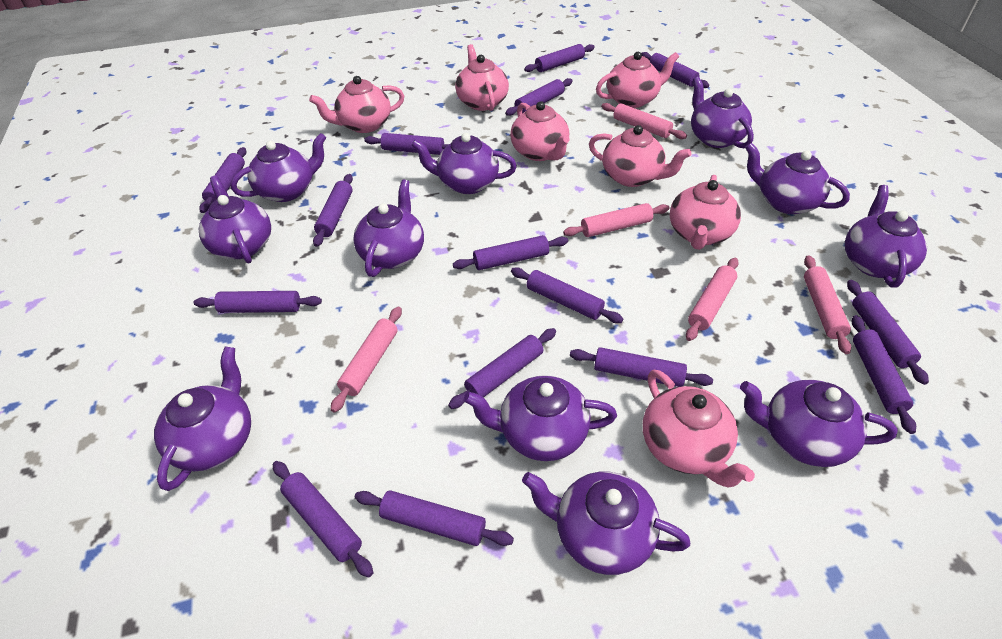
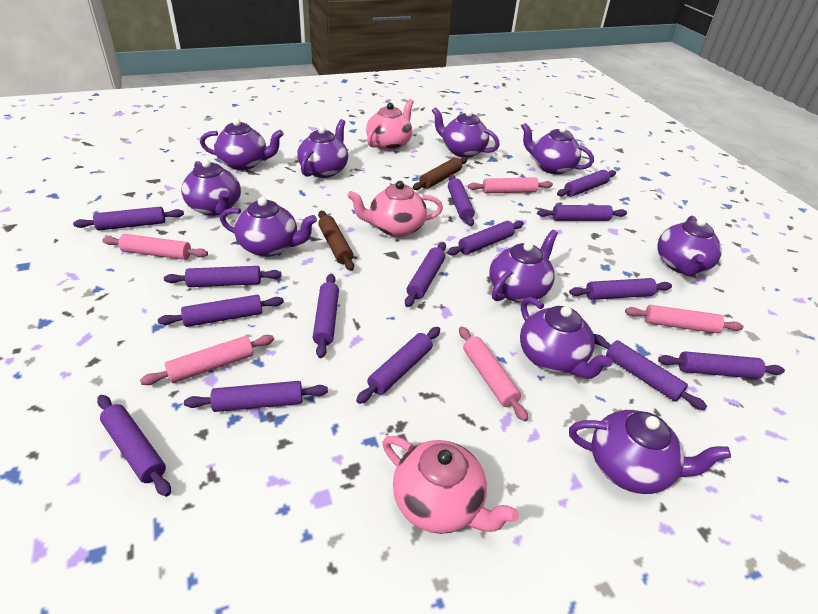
brown rolling pin: 0 -> 2
pink teapot: 7 -> 3
purple teapot: 11 -> 10

